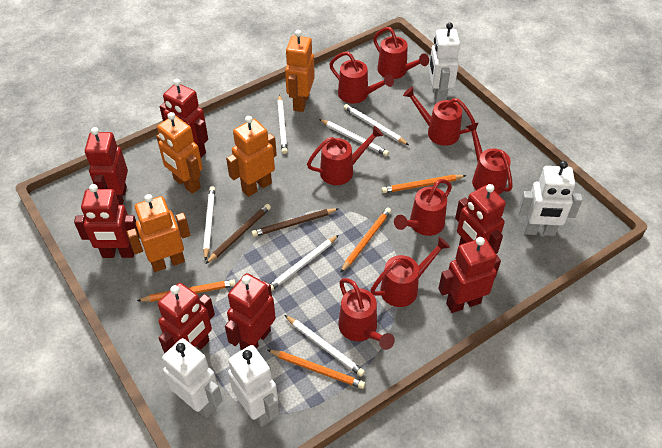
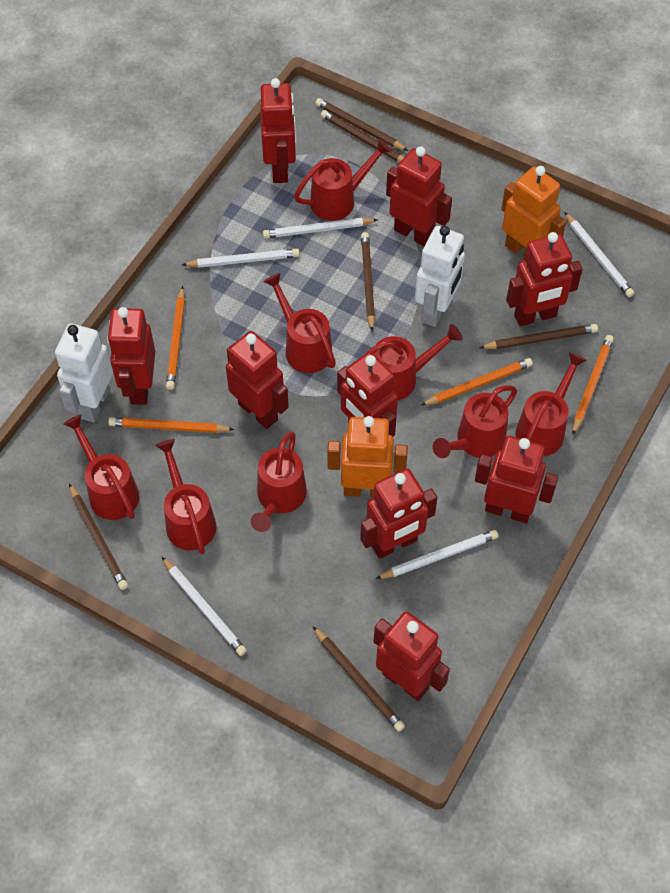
brown pencil: 2 -> 6
orange robot: 4 -> 2
red robot: 7 -> 9
white pencil: 6 -> 5
white robot: 4 -> 2

